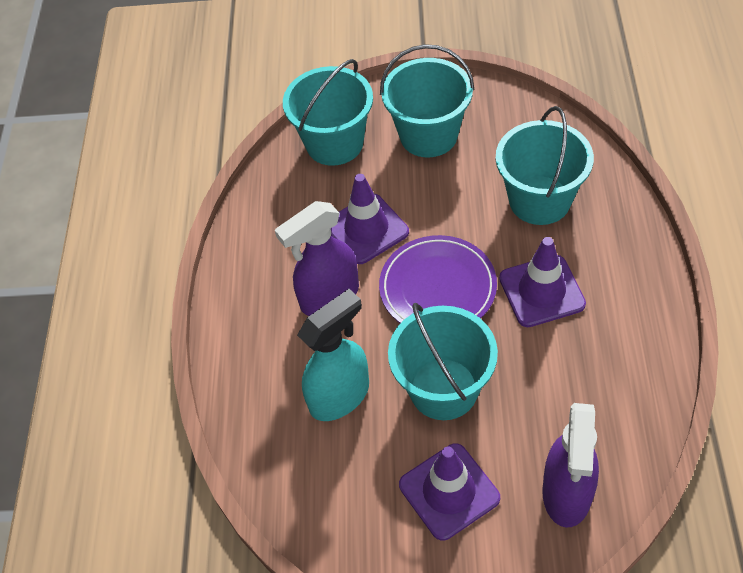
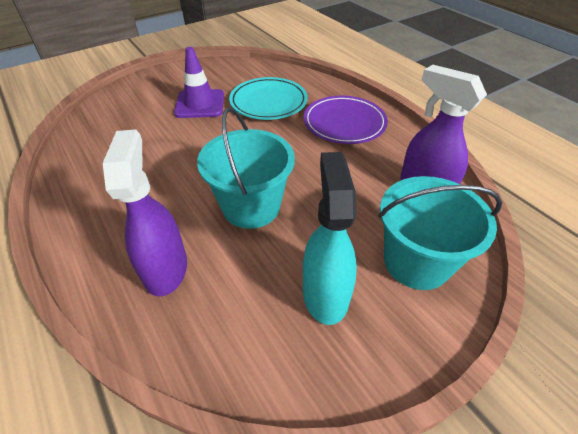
purple traffic cone: 3 -> 1
turquoise bucket: 4 -> 2
turquoise plate: 0 -> 1

